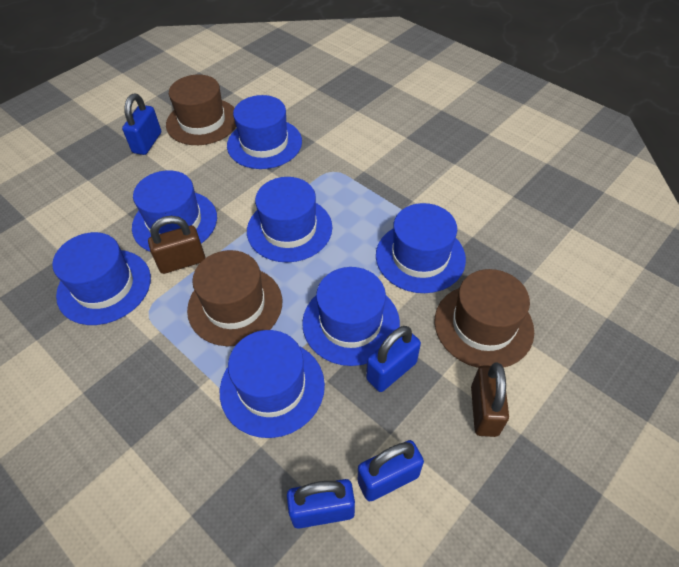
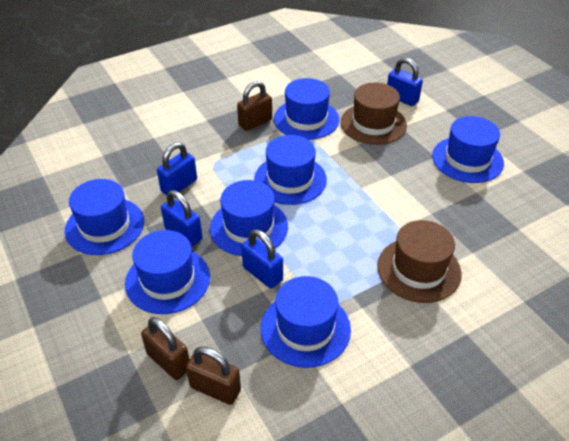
brown hat: 3 -> 2
brown padlock: 2 -> 3

